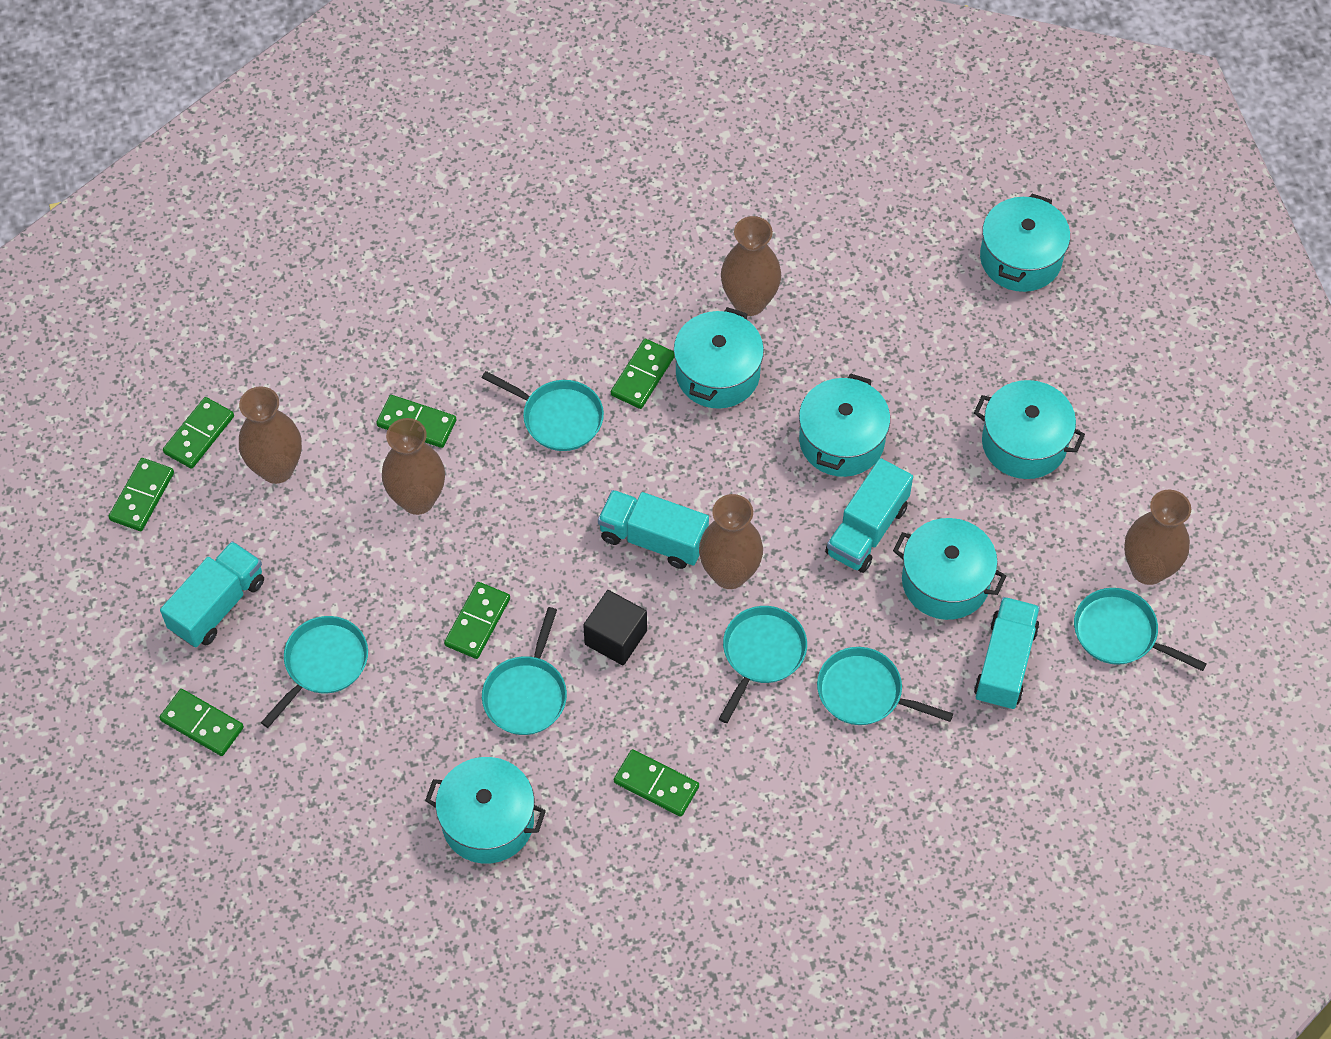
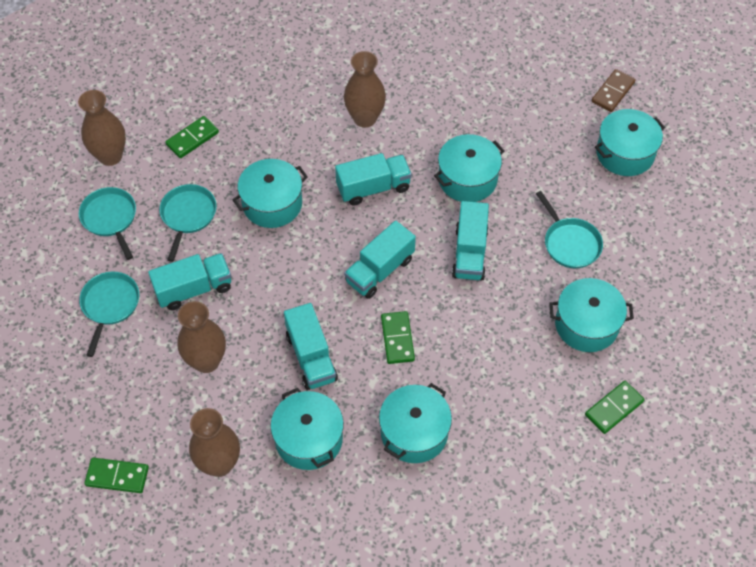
black cube: 1 -> 0
brown domino: 0 -> 1
brown vase: 5 -> 4
green domino: 7 -> 4
turquoise pan: 6 -> 4
turquoise truck: 4 -> 5

